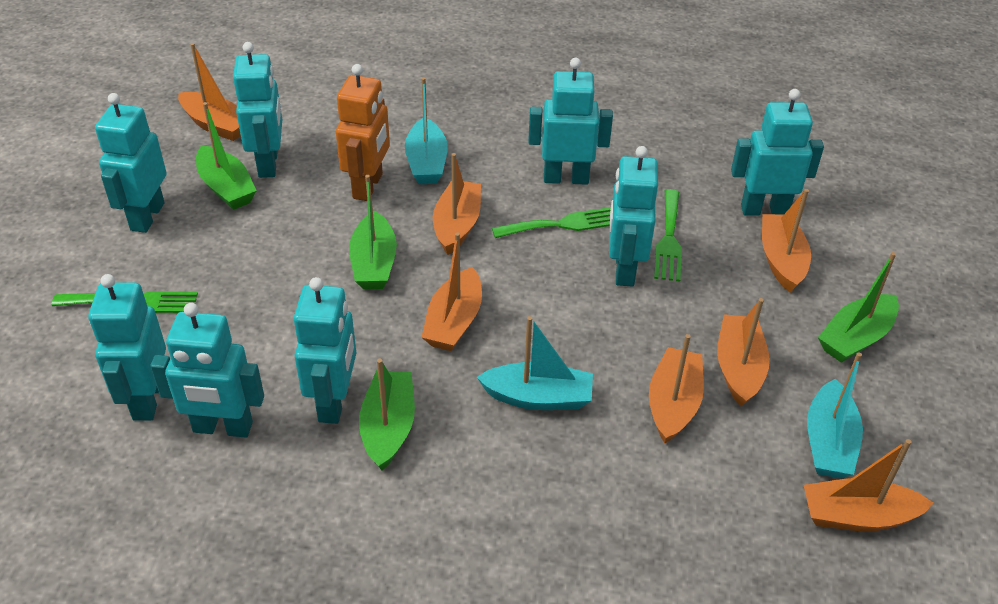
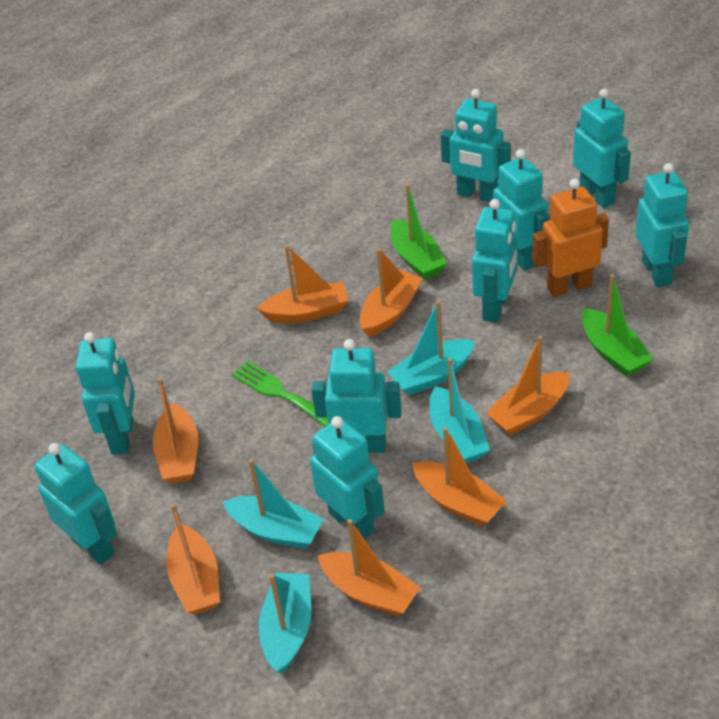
green boat: 4 -> 2
green fork: 3 -> 1
turquoise boat: 3 -> 4
turquoise robot: 8 -> 9

